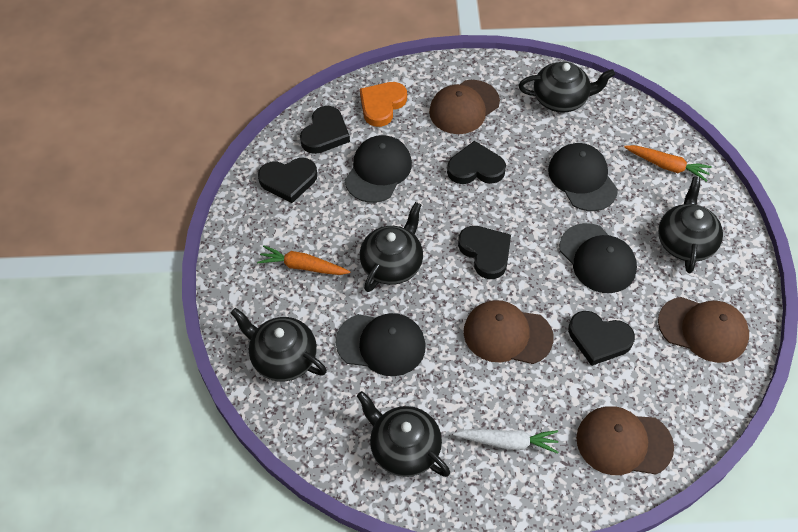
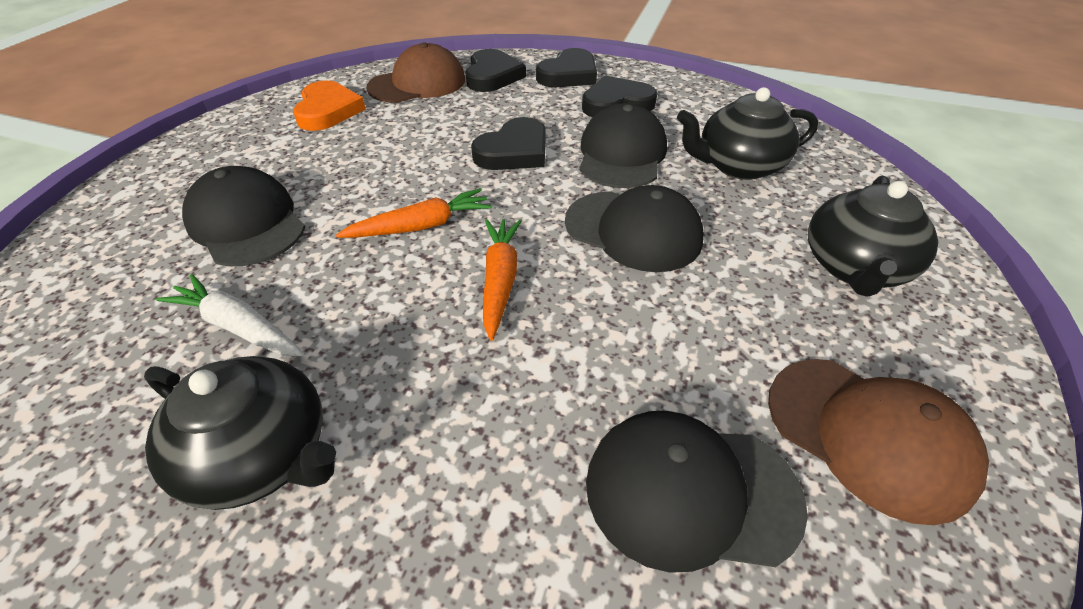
black heart: 5 -> 4
black teapot: 5 -> 3
brown cap: 4 -> 2

